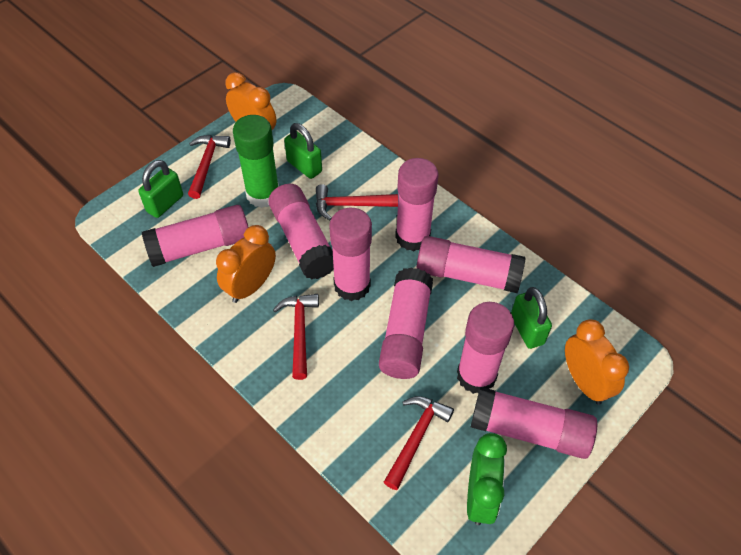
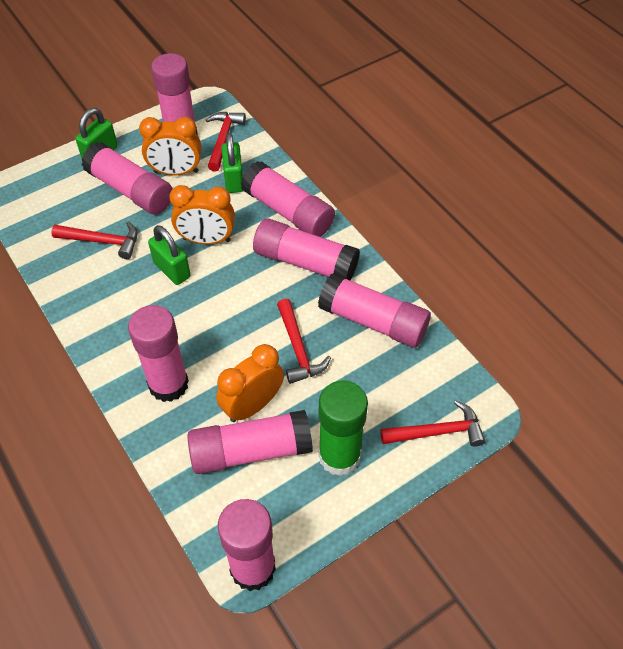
green clock: 1 -> 0

